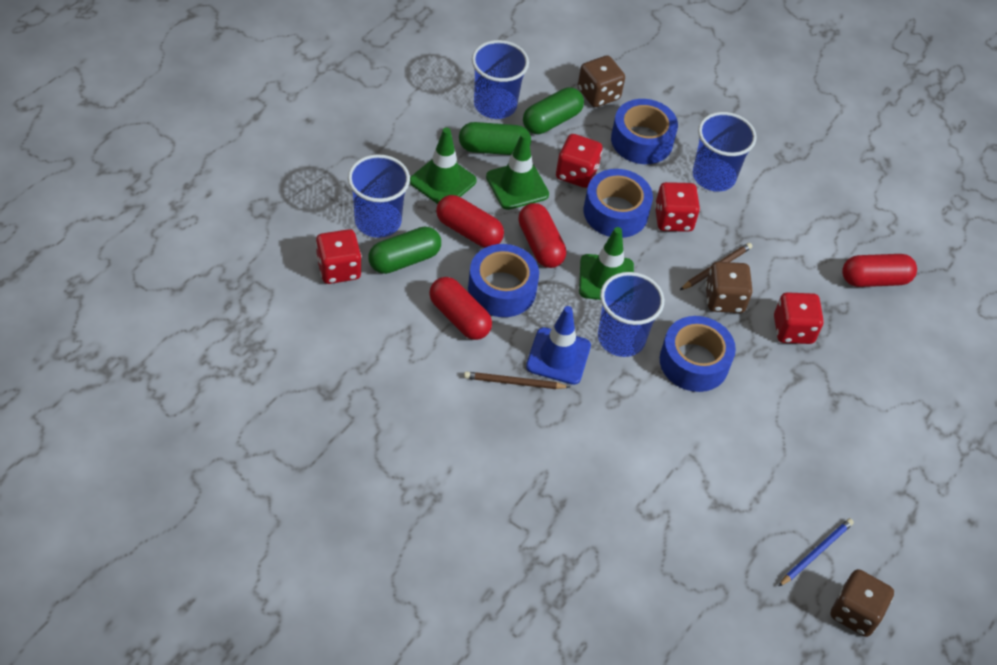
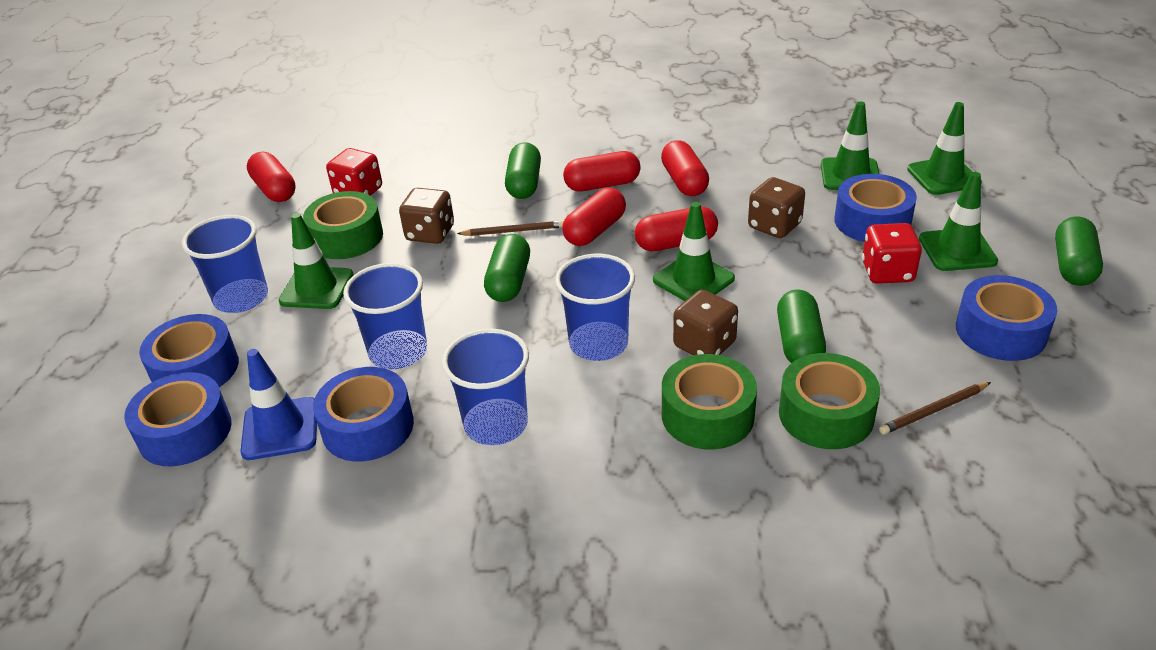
blue pencil: 1 -> 0
blue tape: 4 -> 5
green capsule: 3 -> 4
green tape: 0 -> 3
green traffic cone: 3 -> 5
red capsule: 4 -> 5
red dice: 4 -> 2

